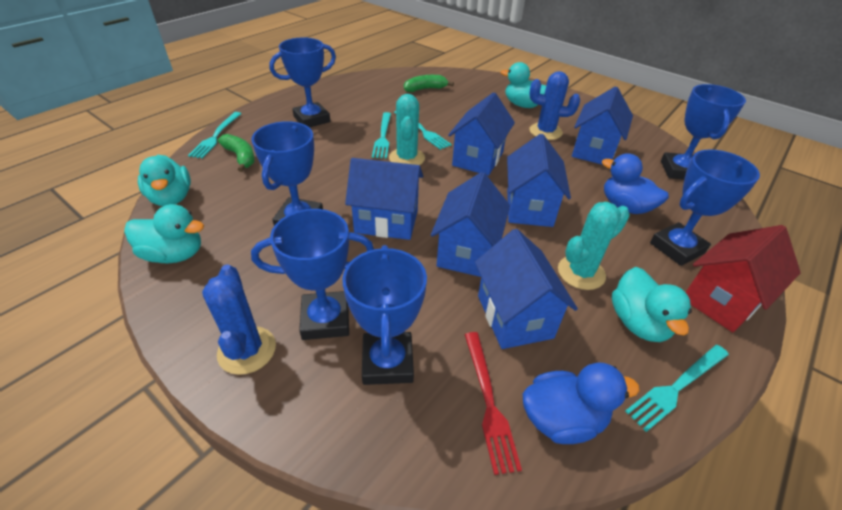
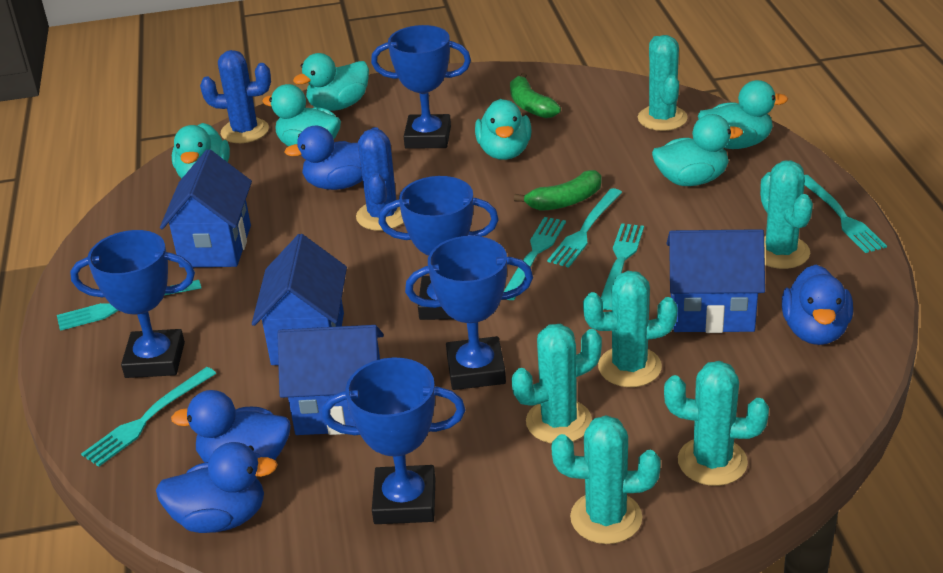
blue duck: 2 -> 4
blue house: 6 -> 4
blue trophy: 6 -> 5
red fork: 1 -> 0
red house: 1 -> 0
turquoise cactus: 2 -> 6
turquoise duck: 4 -> 6
turquoise fork: 4 -> 6

